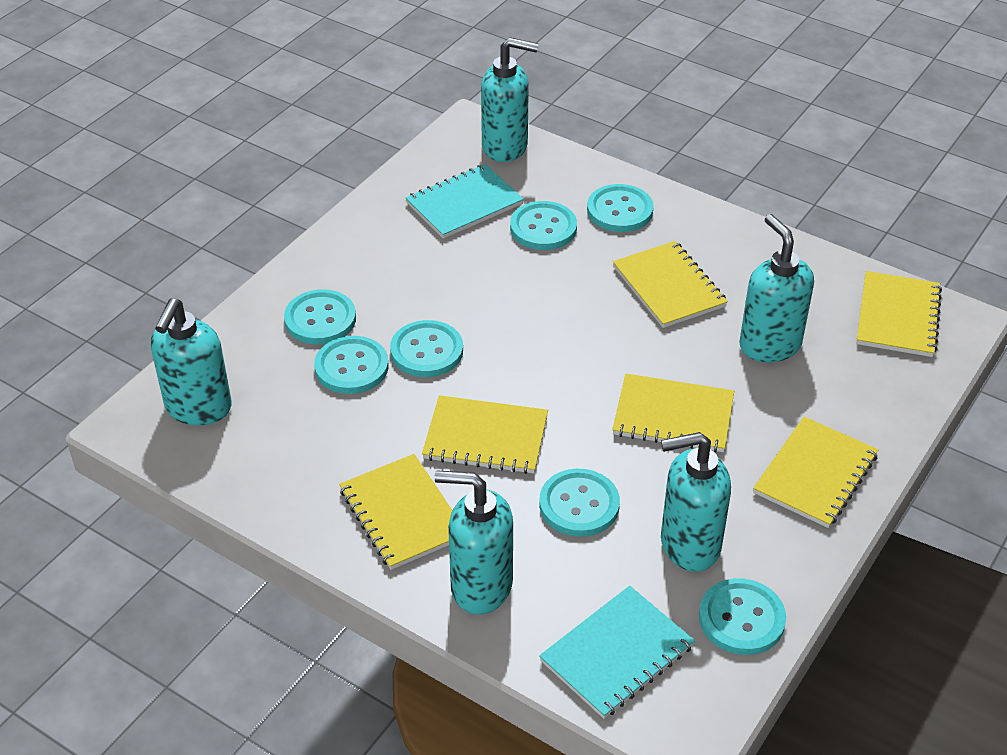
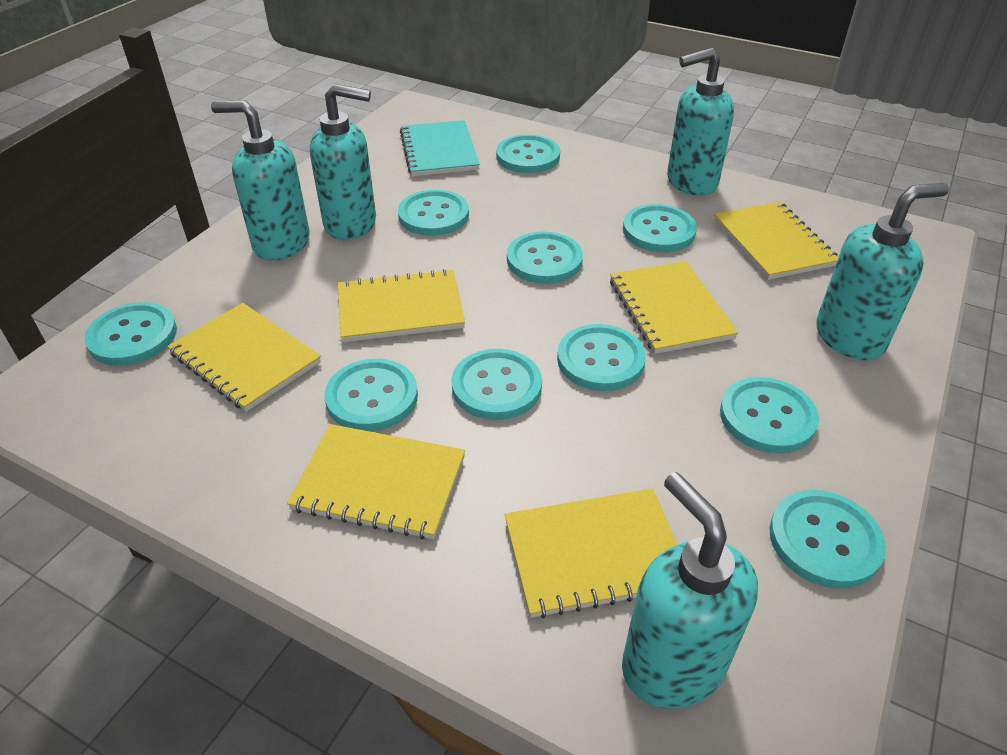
turquoise button: 7 -> 10
turquoise notebook: 2 -> 1

